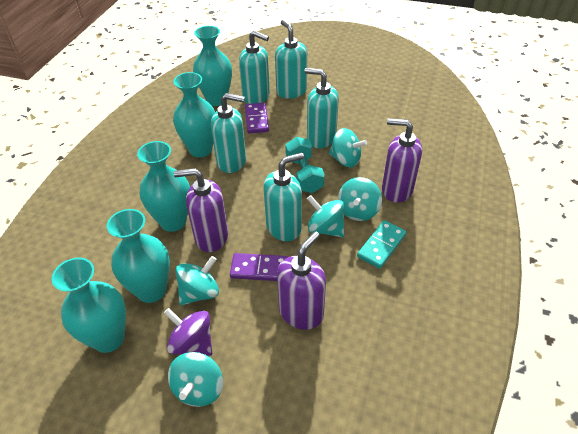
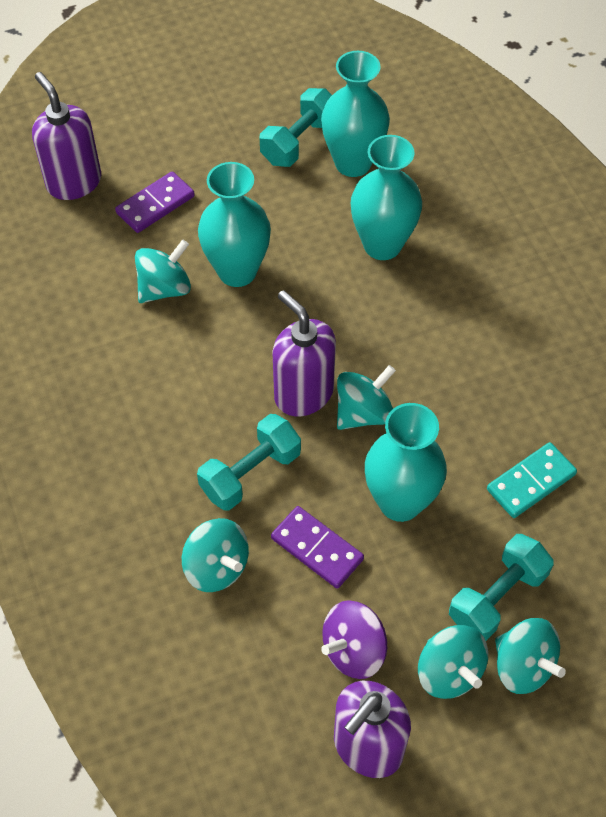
turquoise dumbbell: 1 -> 3
turquoise soap dispenser: 5 -> 0
turquoise vase: 5 -> 4

